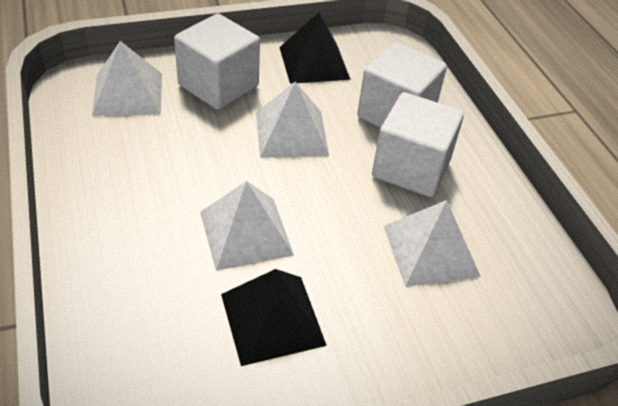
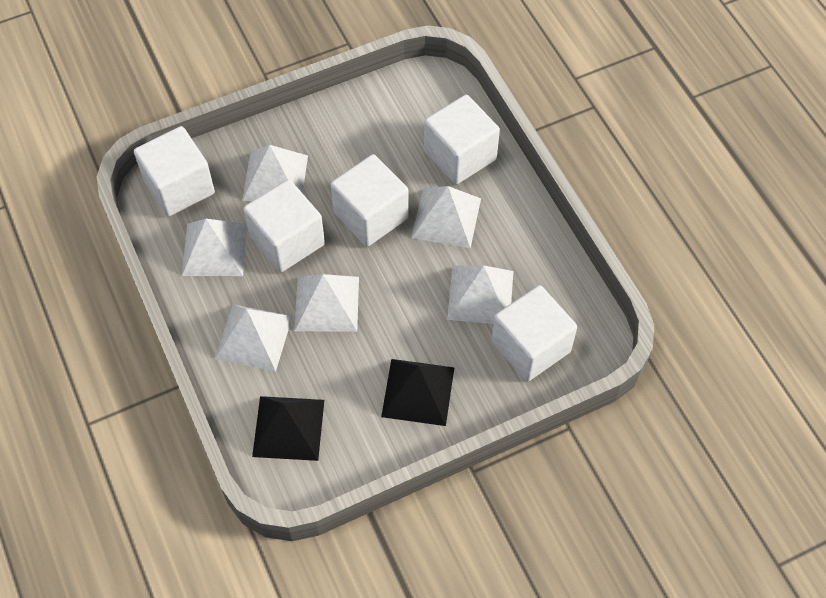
white cube: 3 -> 5
white pyramid: 4 -> 6

